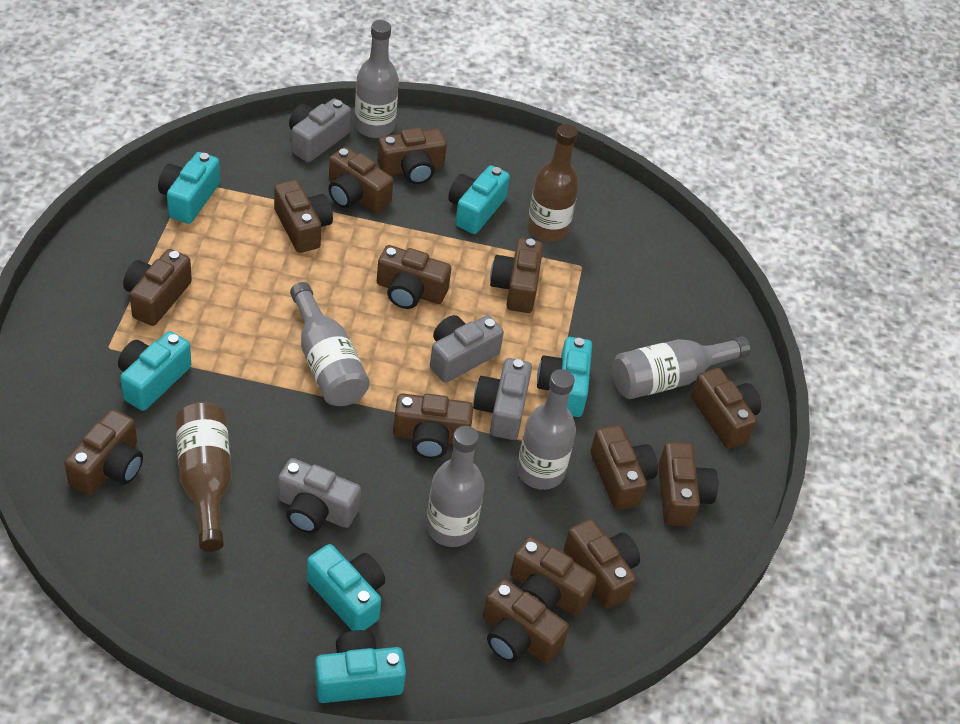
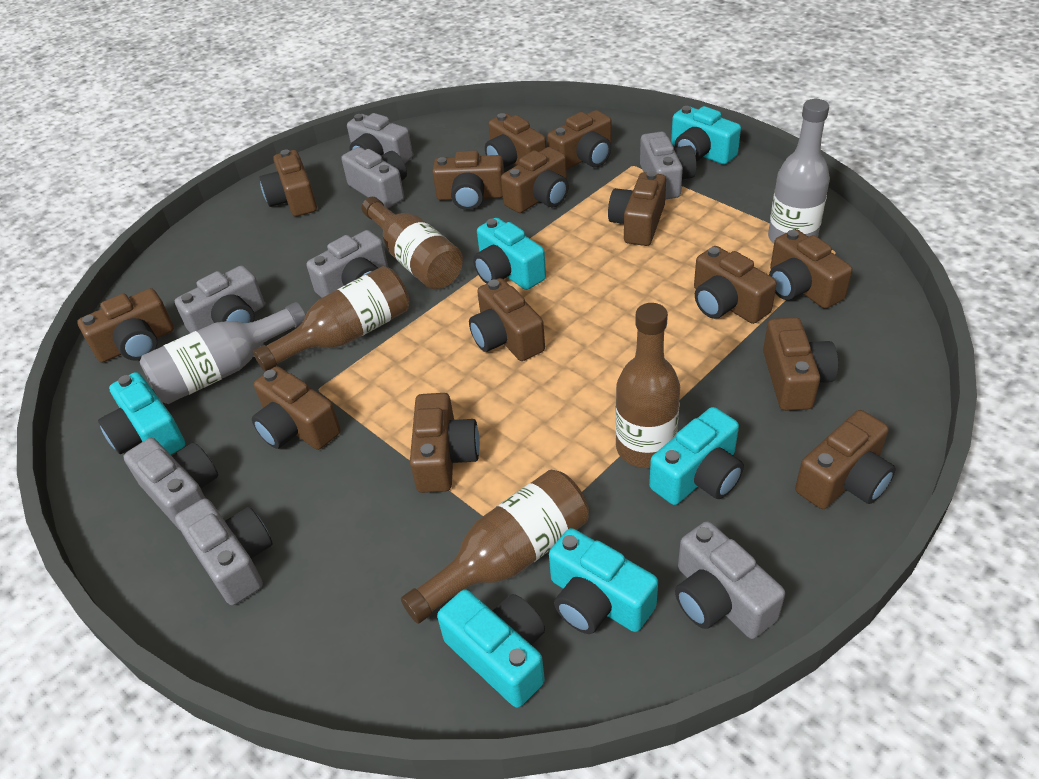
brown bottle: 2 -> 4
grey bottle: 5 -> 2
grey camera: 4 -> 8

